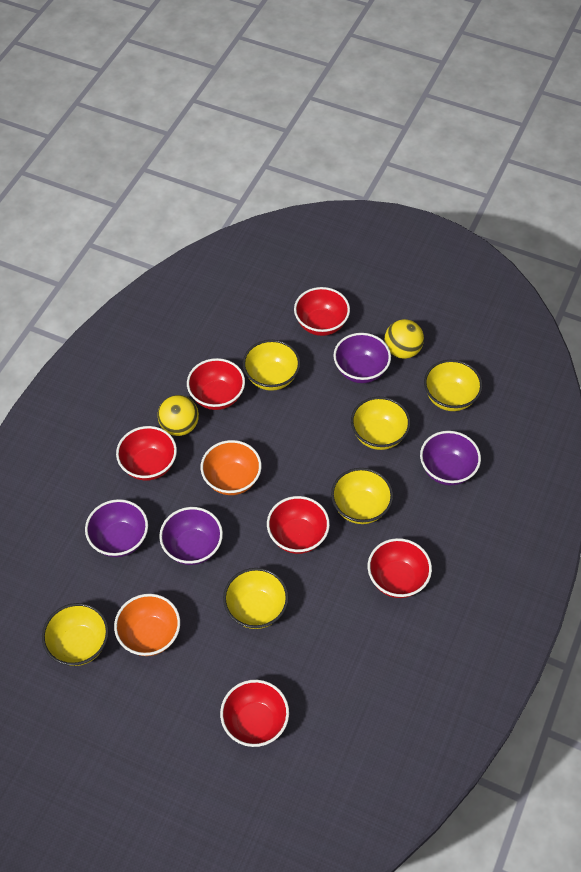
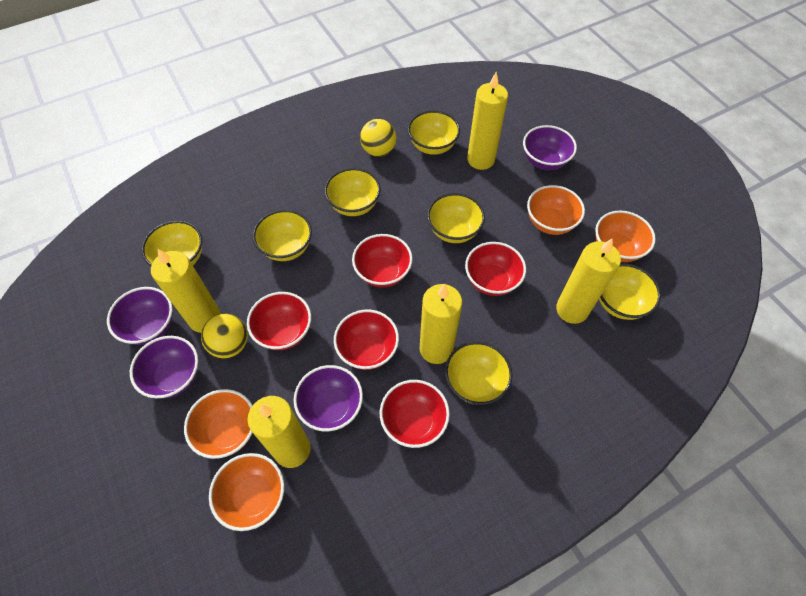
orange bowl: 2 -> 4
red bowl: 6 -> 5
yellow bowl: 6 -> 7
yellow candle: 0 -> 5

